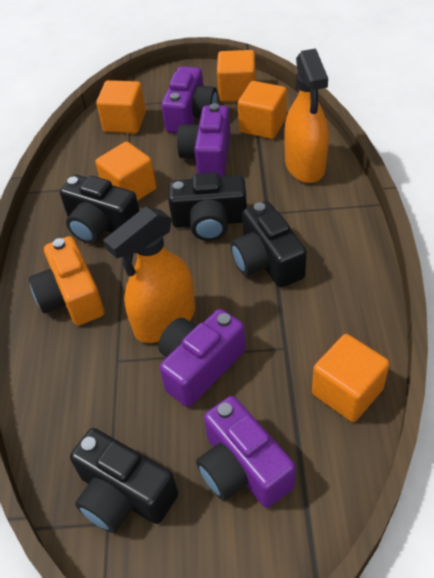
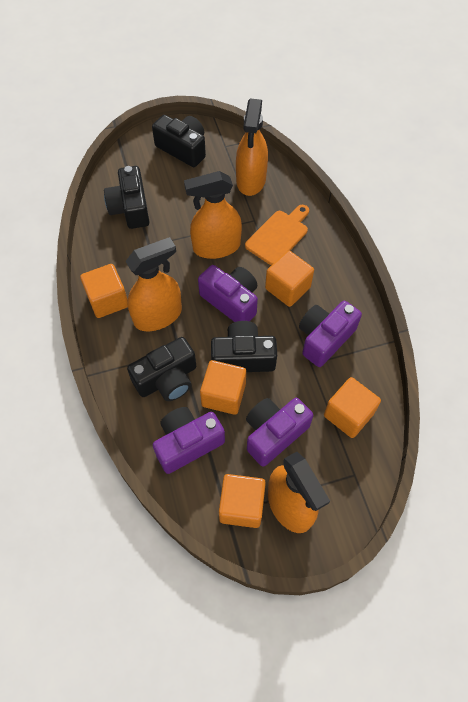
orange camera: 1 -> 0
orange cutting board: 0 -> 1
orange spray bottle: 2 -> 4

